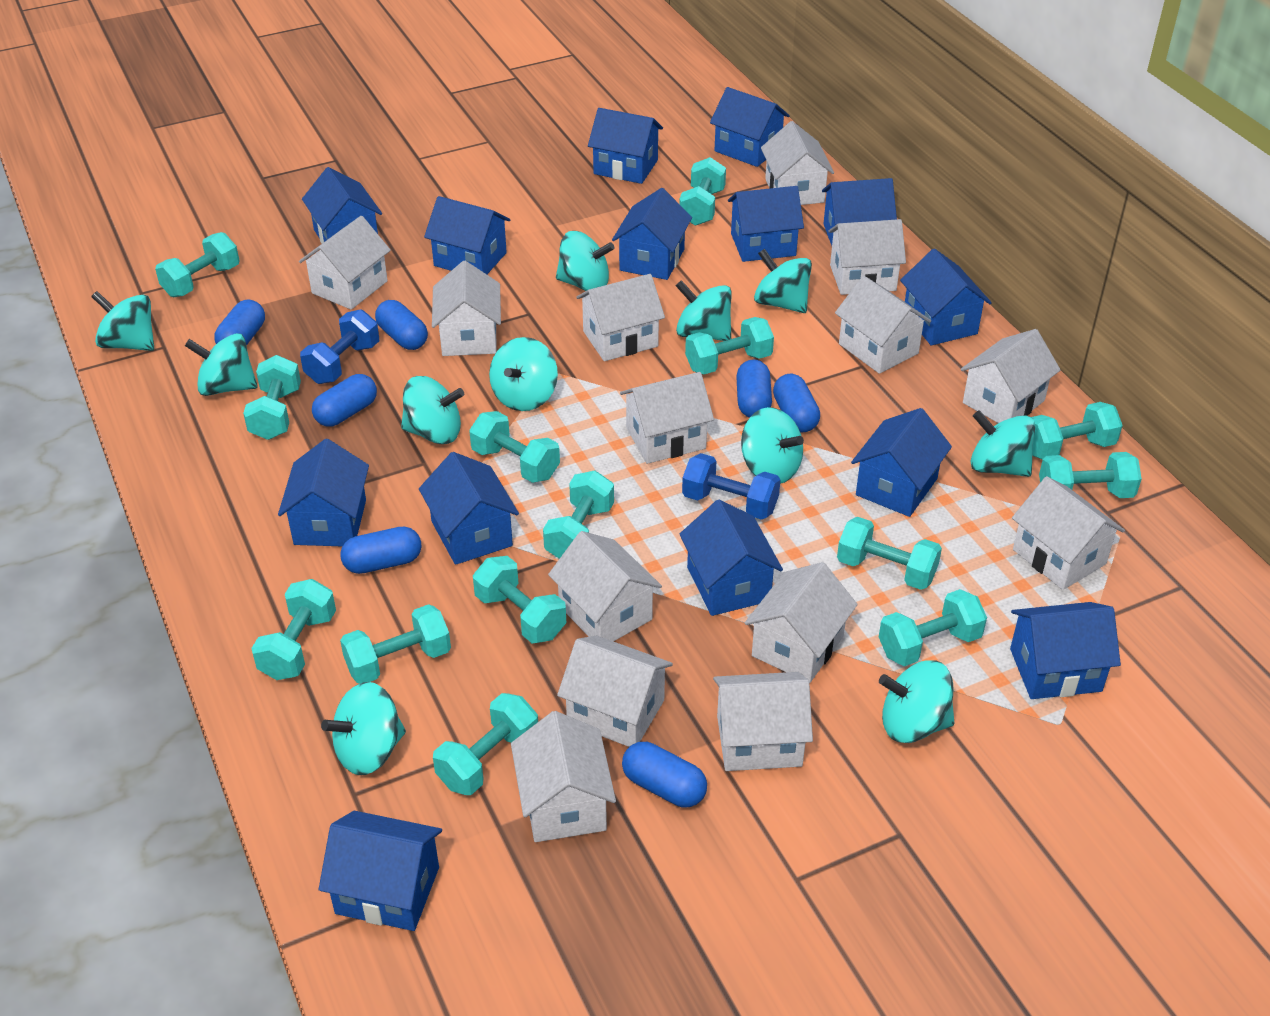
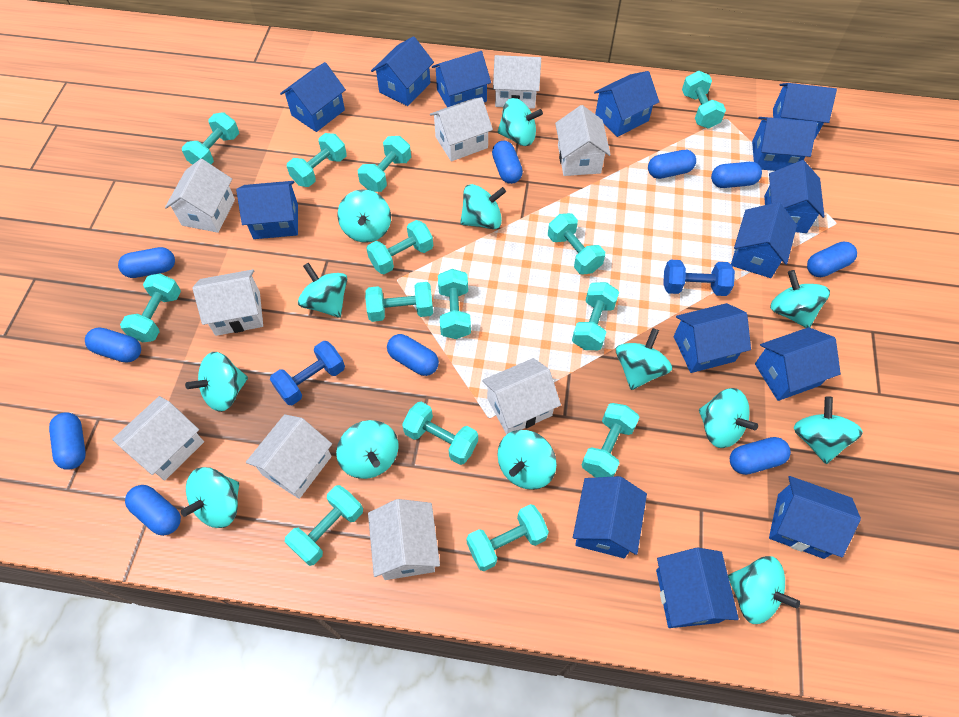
blue capsule: 7 -> 10
turquoise spinning top: 11 -> 13
white house: 14 -> 9

